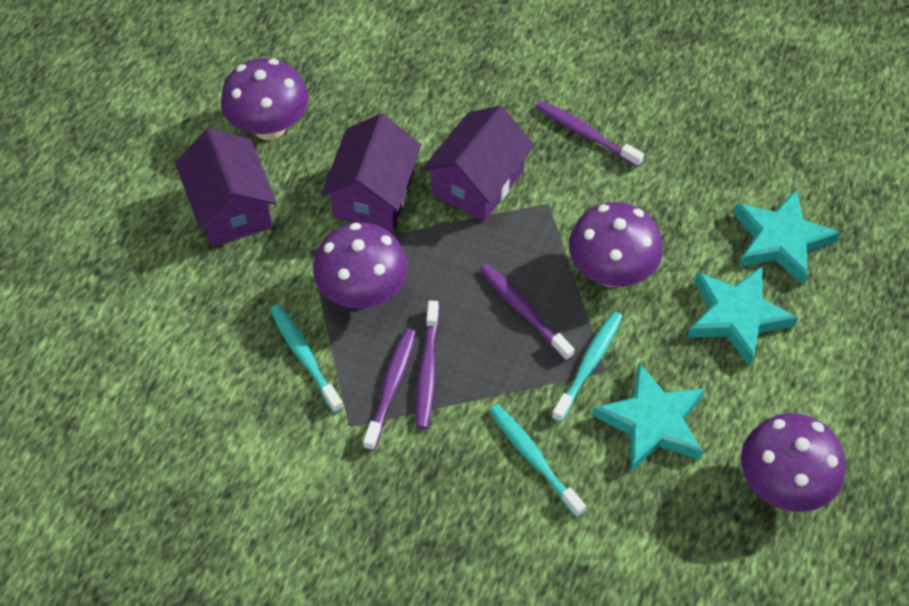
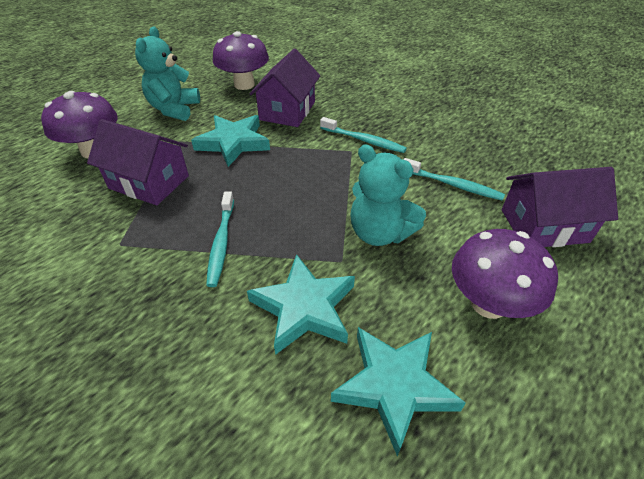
purple mushroom: 4 -> 3
purple toothbrush: 4 -> 0
turquoise teddy bear: 0 -> 2

